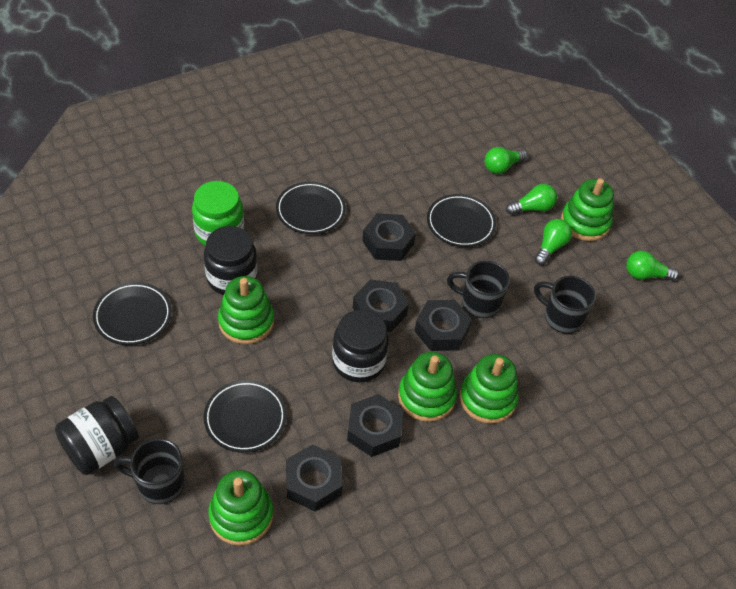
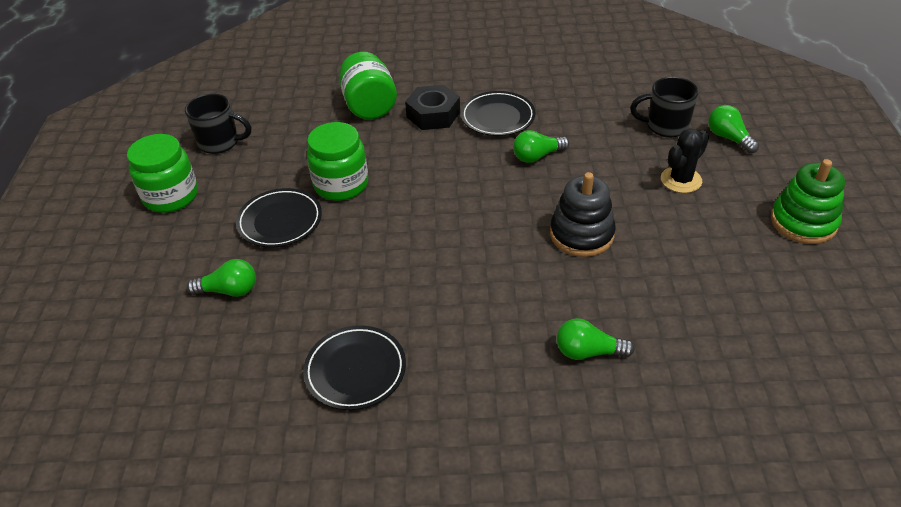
black cactus: 0 -> 1
black jar: 3 -> 0
black mug: 3 -> 2
black nut: 5 -> 1
black plate: 4 -> 3
black stacking toy: 0 -> 1
green jar: 1 -> 3
green stacking toy: 5 -> 1

